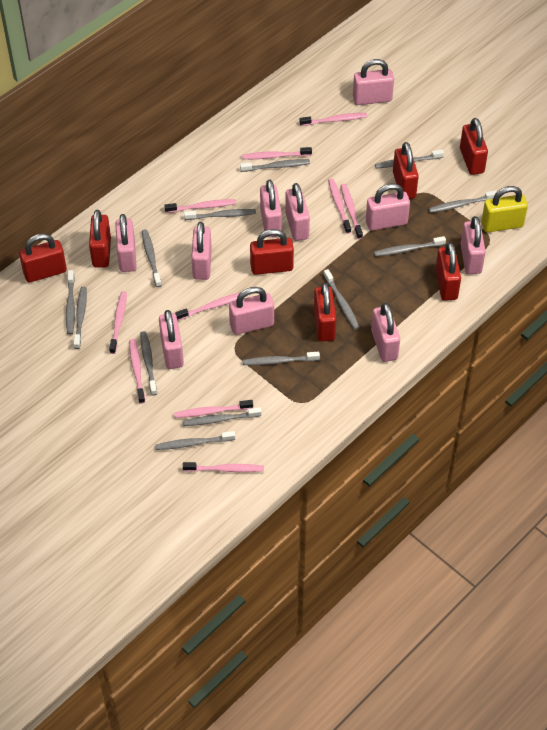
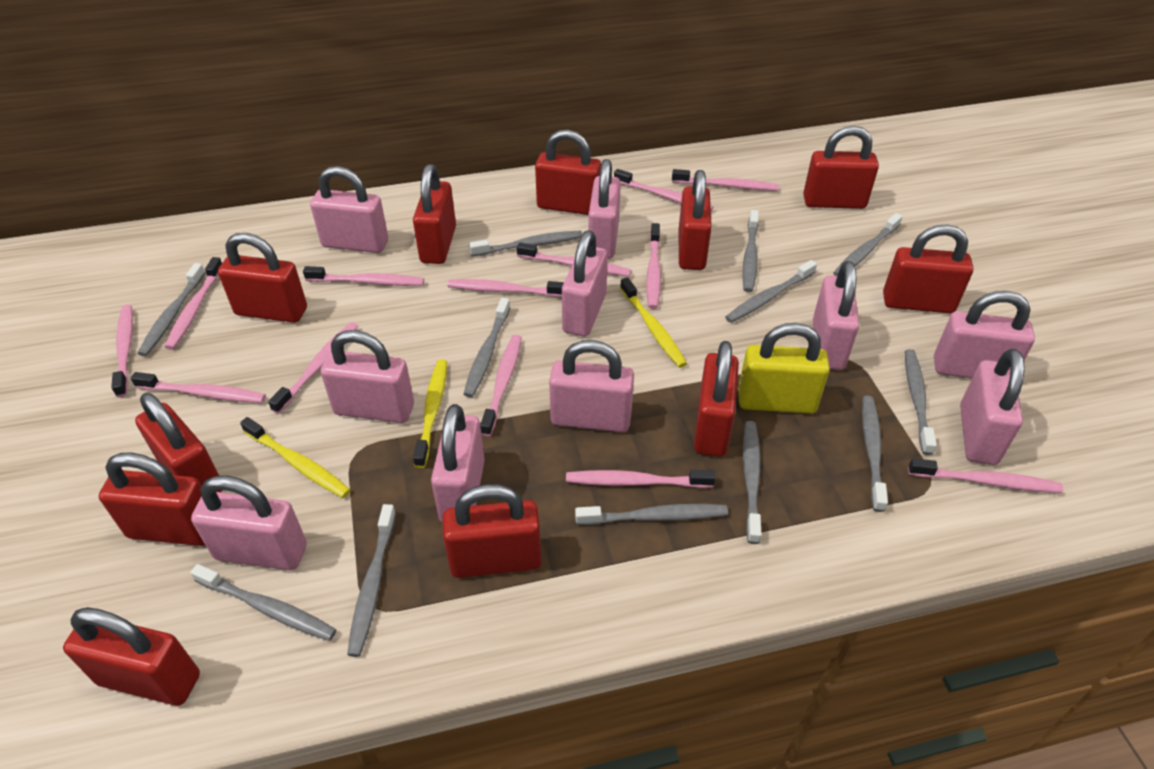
grey toothbrush: 13 -> 12
pink toothbrush: 10 -> 13
red padlock: 7 -> 11
yellow toothbrush: 0 -> 3

